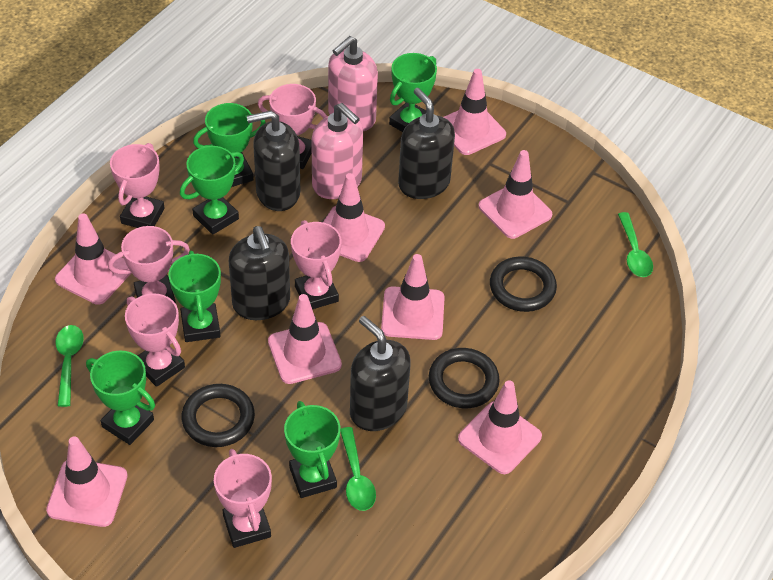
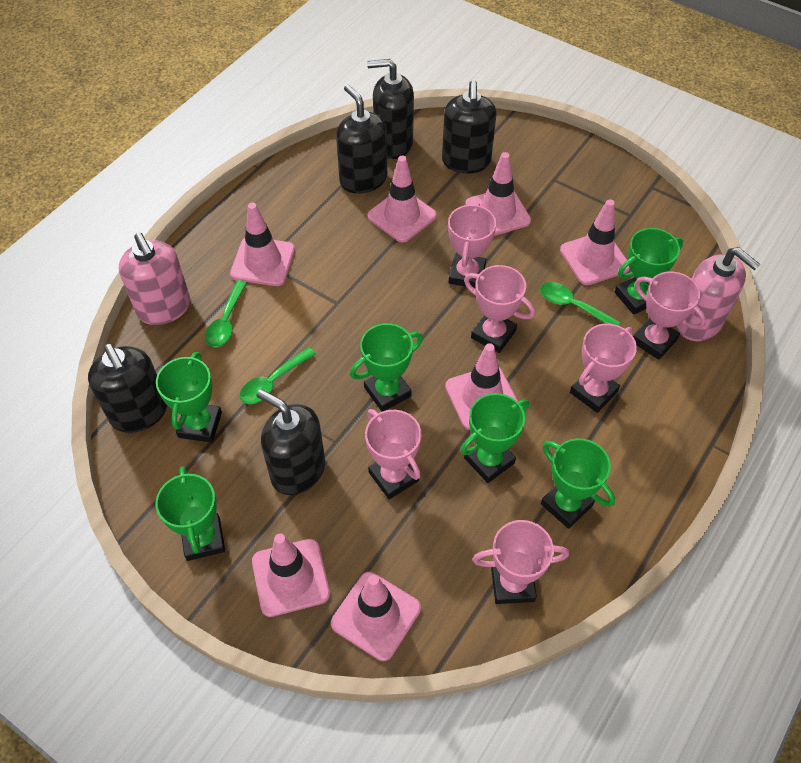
black ring: 3 -> 0
black soap dispenser: 4 -> 5
pink traffic cone: 8 -> 7

